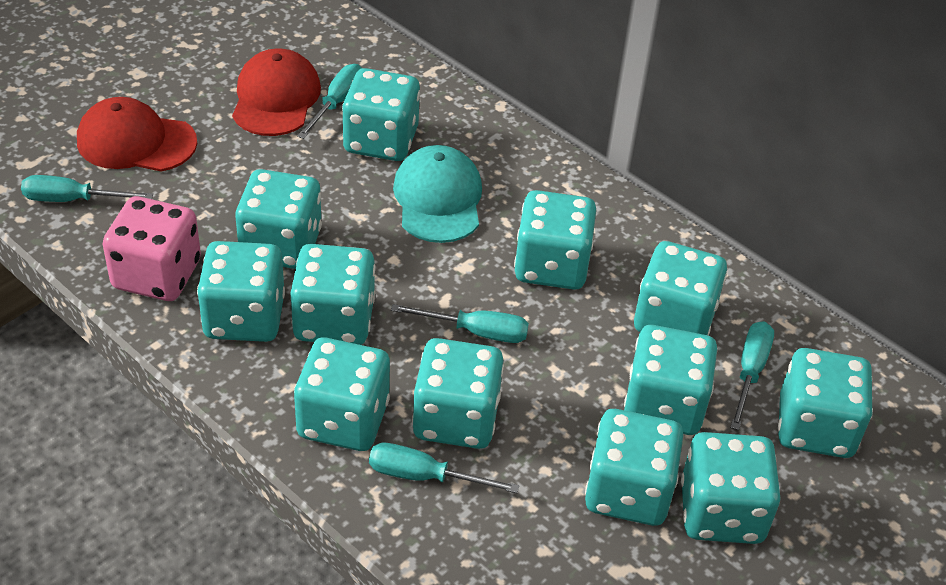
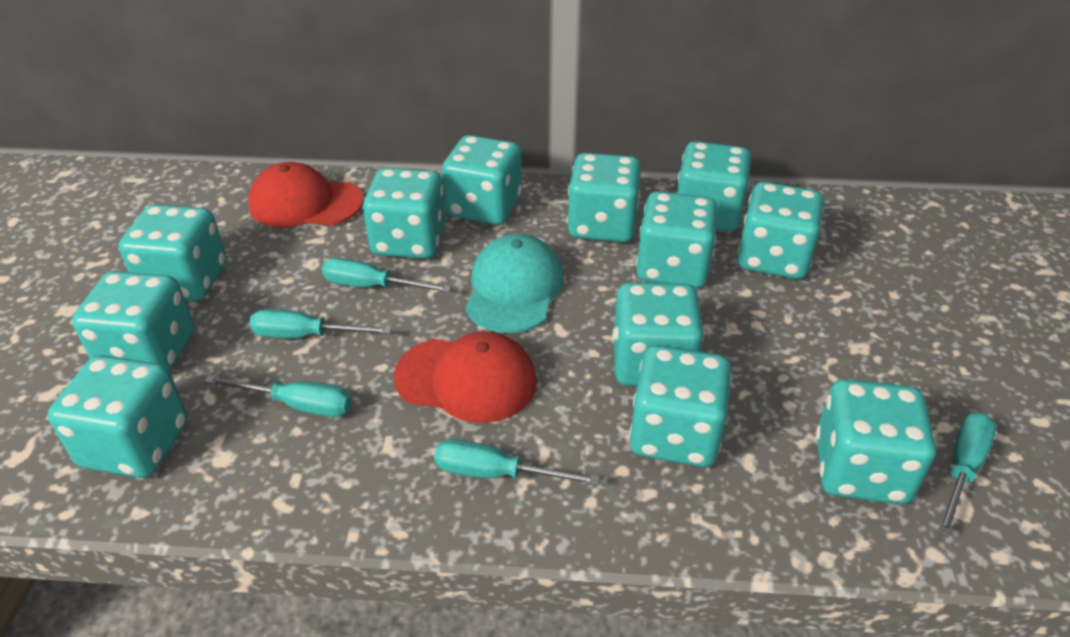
pink dice: 1 -> 0

